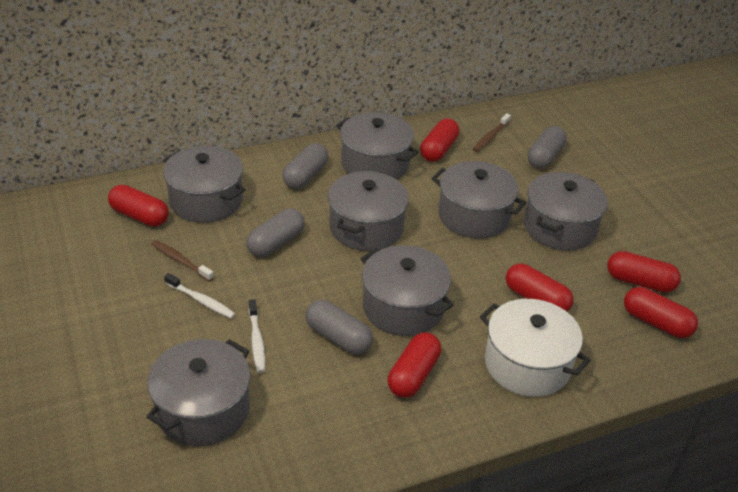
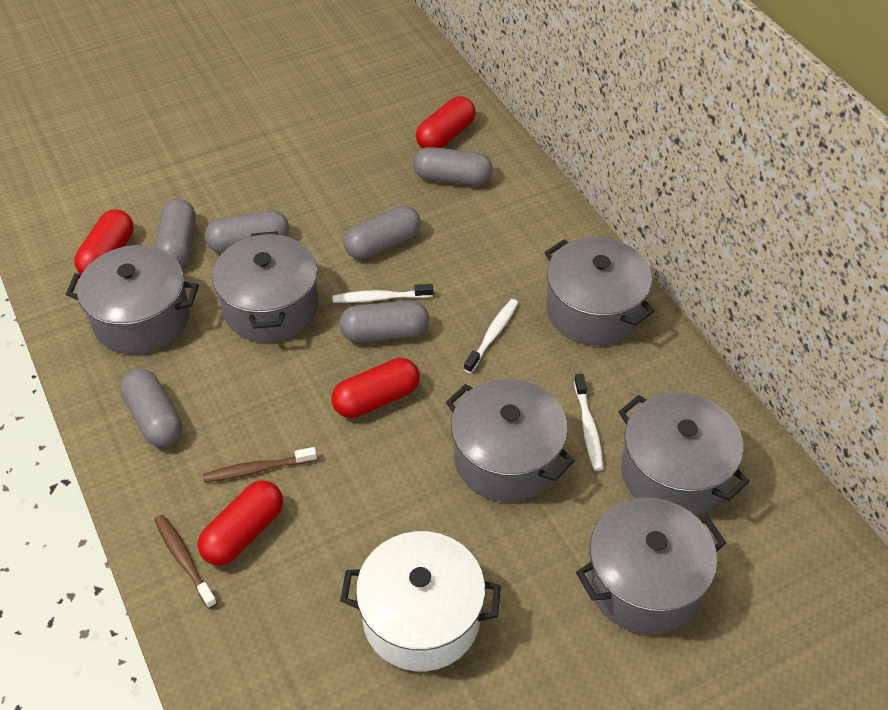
grey capsule: 4 -> 6
grey pot: 7 -> 6
red capsule: 6 -> 4
white toothbrush: 2 -> 3

